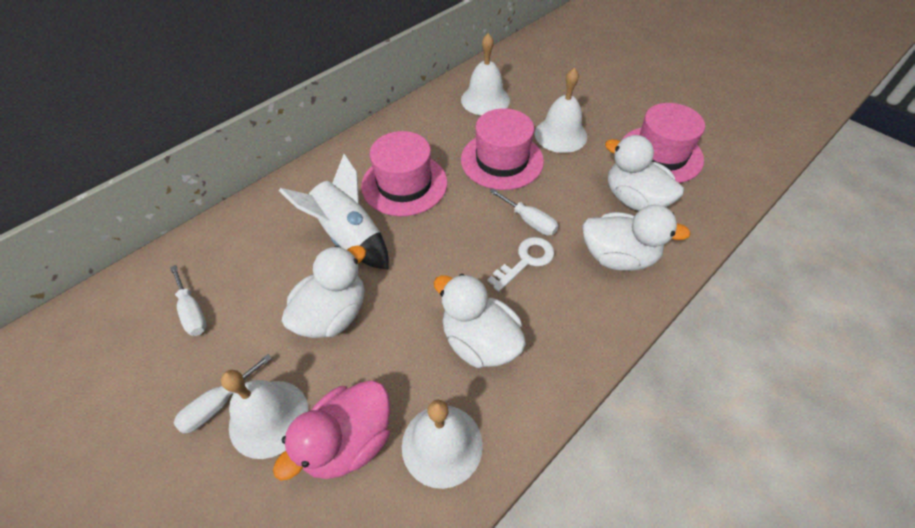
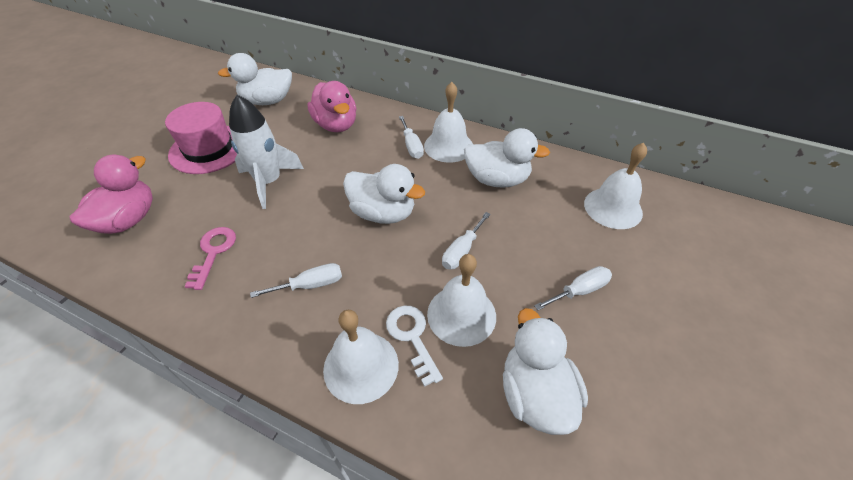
pink duck: 1 -> 2
pink hat: 3 -> 1
pink key: 0 -> 1
white screwdriver: 3 -> 4

